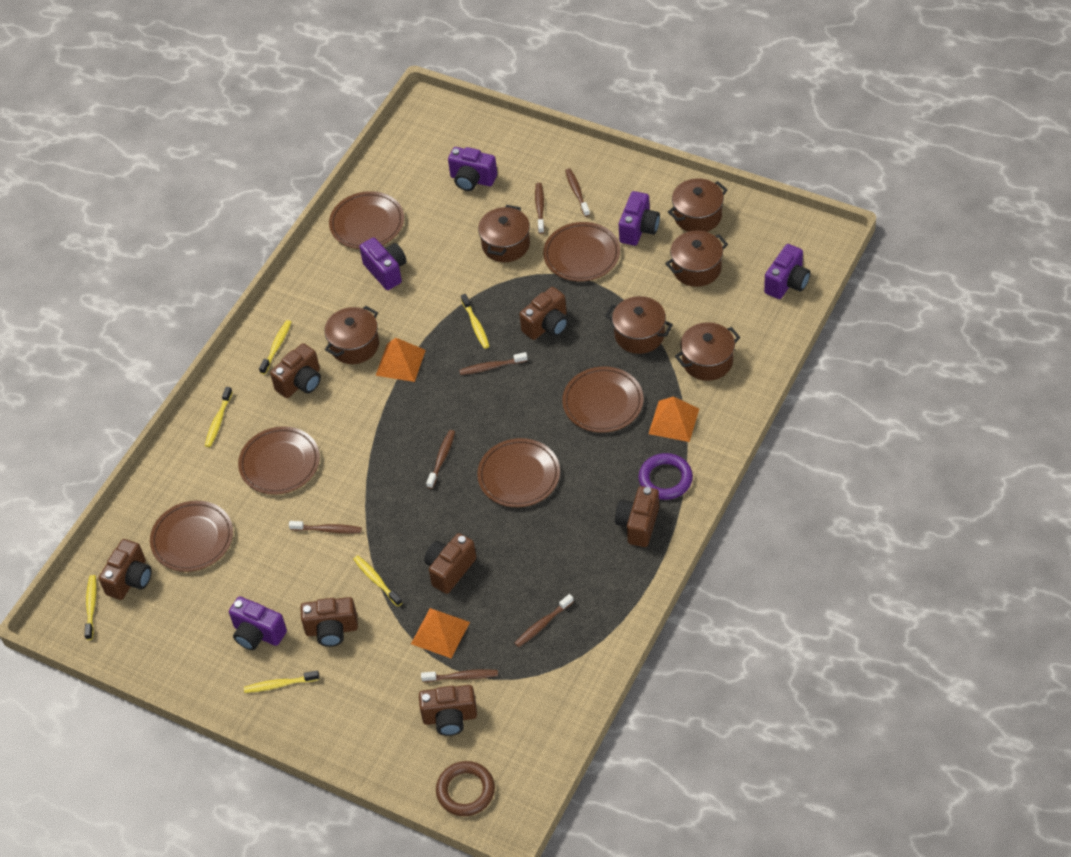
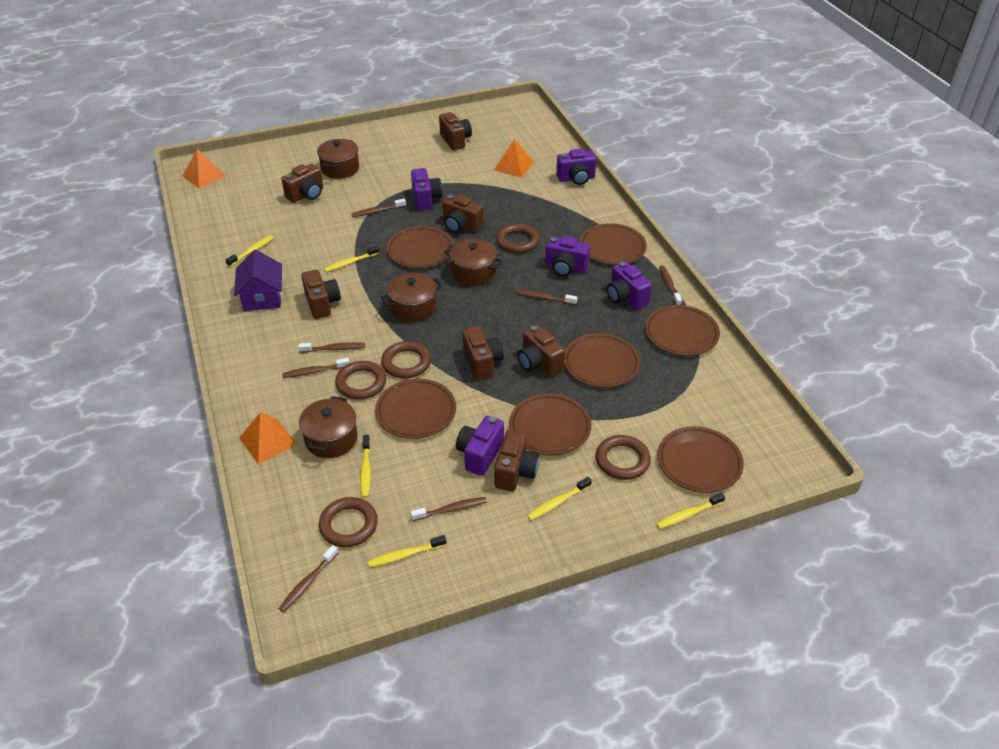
brown plate: 6 -> 7
brown pot: 6 -> 4
brown ring: 1 -> 5
purple house: 0 -> 1
purple ring: 1 -> 0

